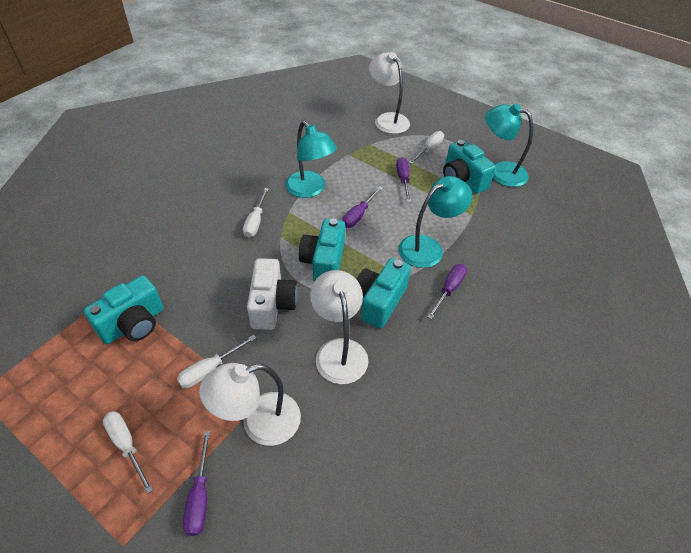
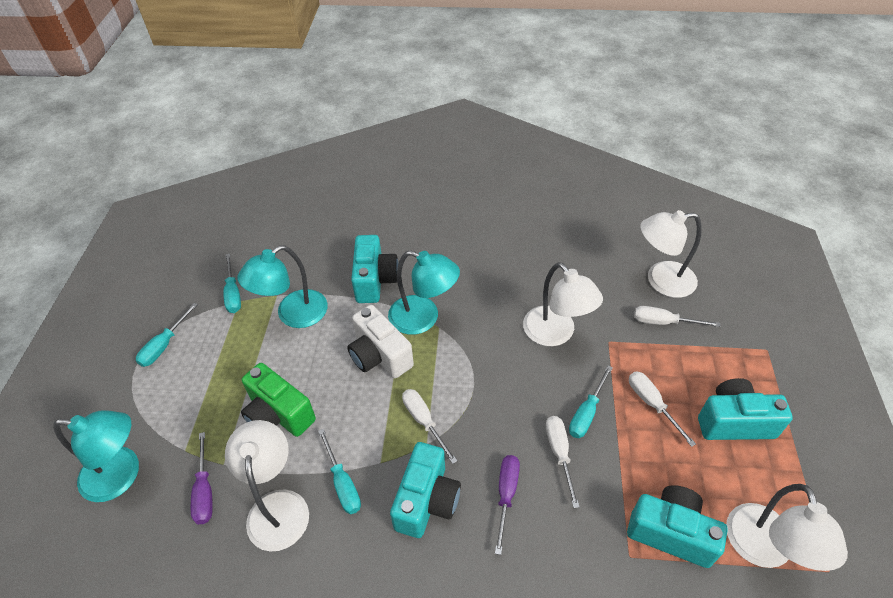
green camera: 0 -> 1
purple screwdriver: 4 -> 2
turquoise screwdriver: 0 -> 4
white lamp: 3 -> 4

